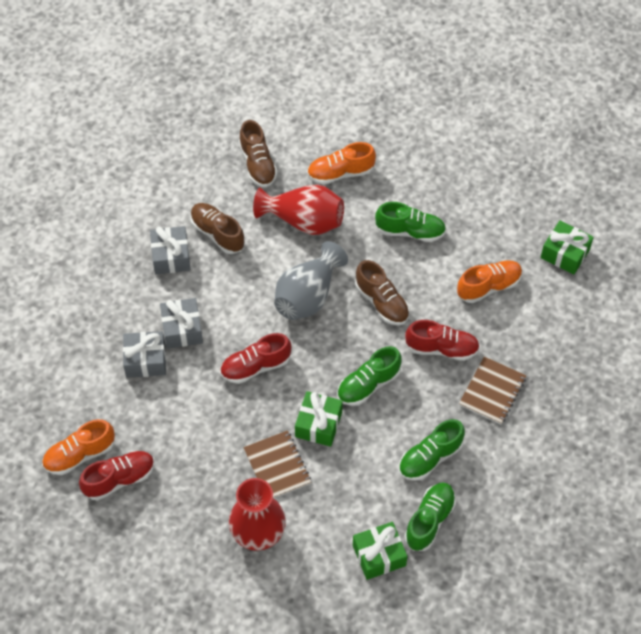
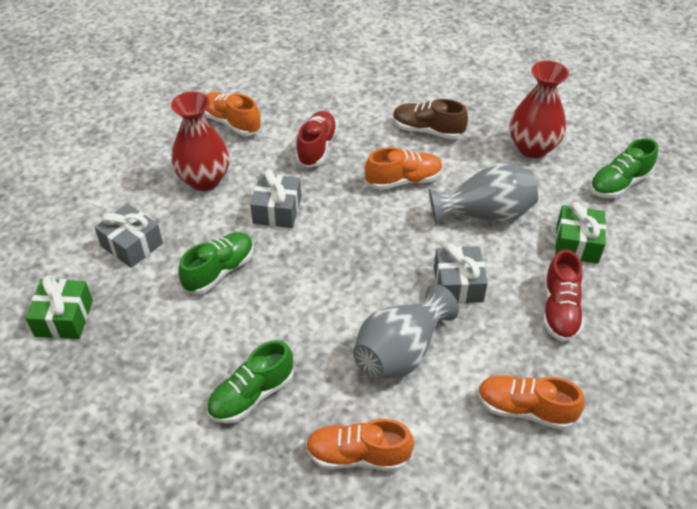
brown notebook: 2 -> 0
brown shoe: 3 -> 1
green gift: 3 -> 2
green shoe: 4 -> 3
grey vase: 1 -> 2
orange shoe: 3 -> 4
red shoe: 3 -> 2

